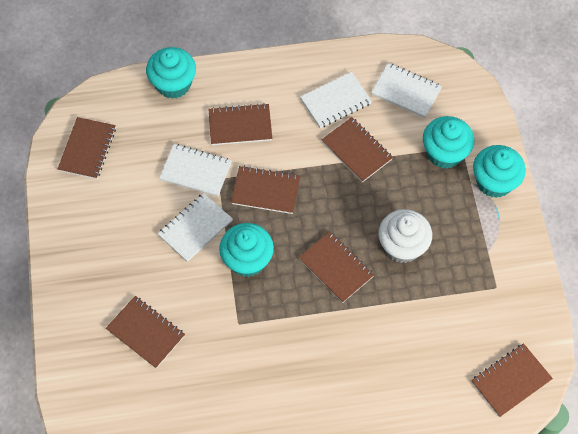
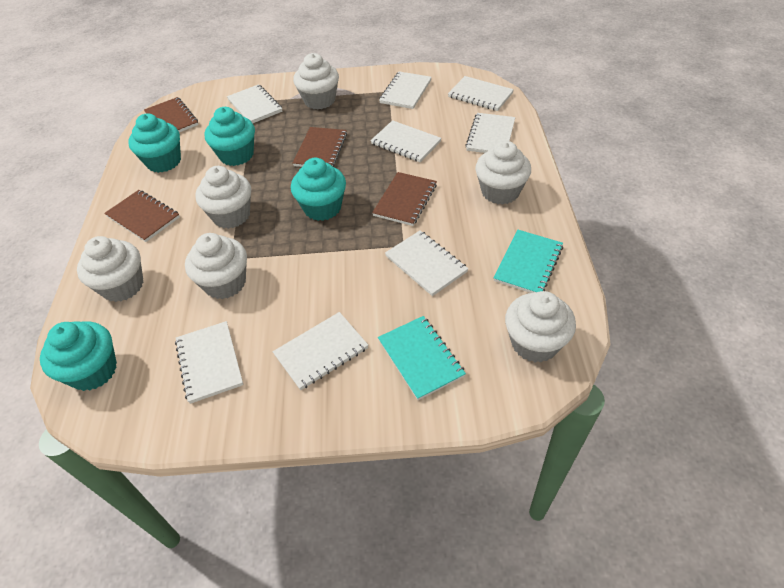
brown notebook: 7 -> 4
turquoise notebook: 0 -> 2
white cupcake: 1 -> 6
white notebook: 4 -> 8

